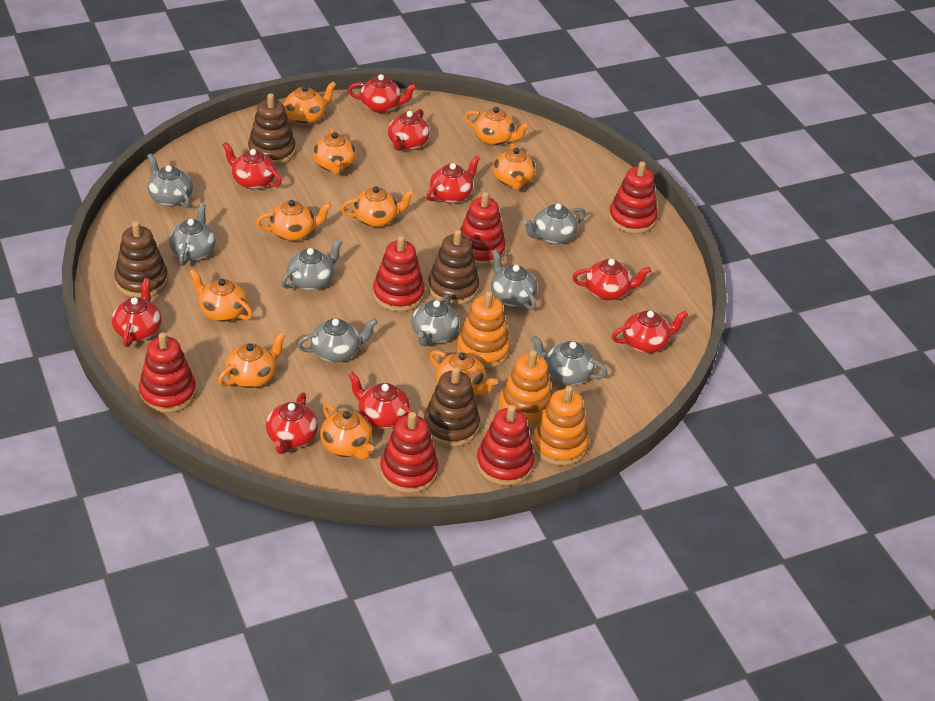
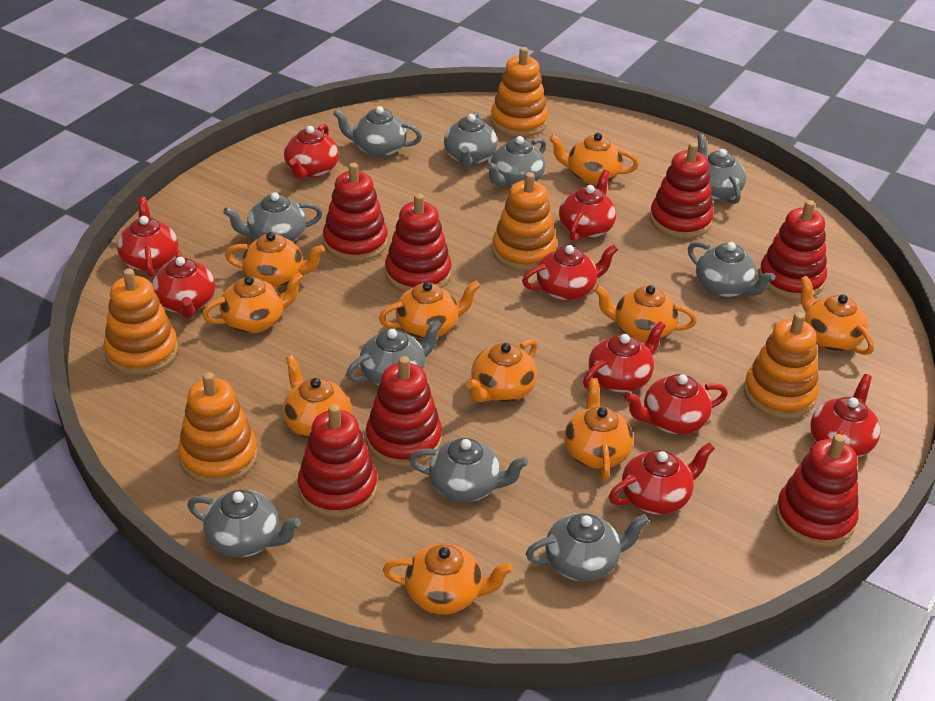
brown stacking toy: 4 -> 0
grey teapot: 8 -> 10
orange stacking toy: 3 -> 5
red stacking toy: 6 -> 7

